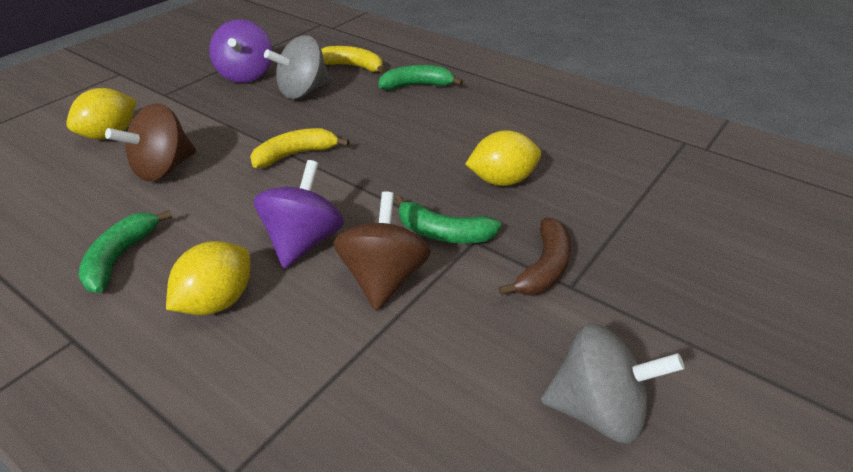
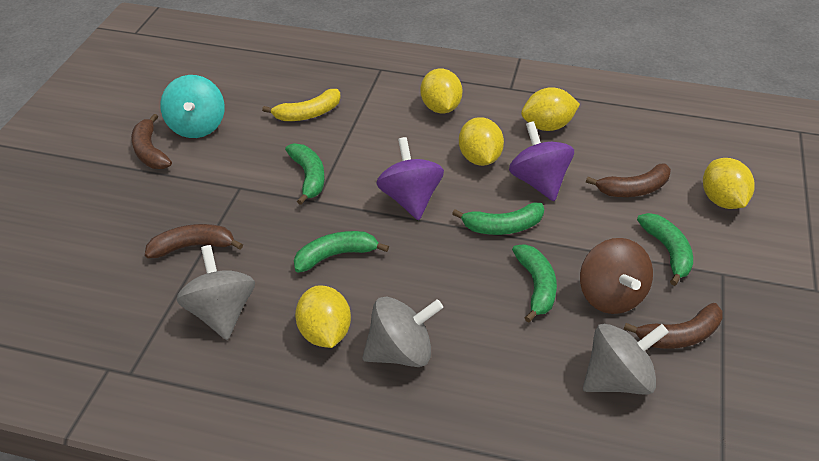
brown banana: 1 -> 4
brown spinning top: 2 -> 1
green banana: 3 -> 5
grey spinning top: 2 -> 3
turquoise spinning top: 0 -> 1
yellow banana: 2 -> 1
yellow lemon: 3 -> 5

